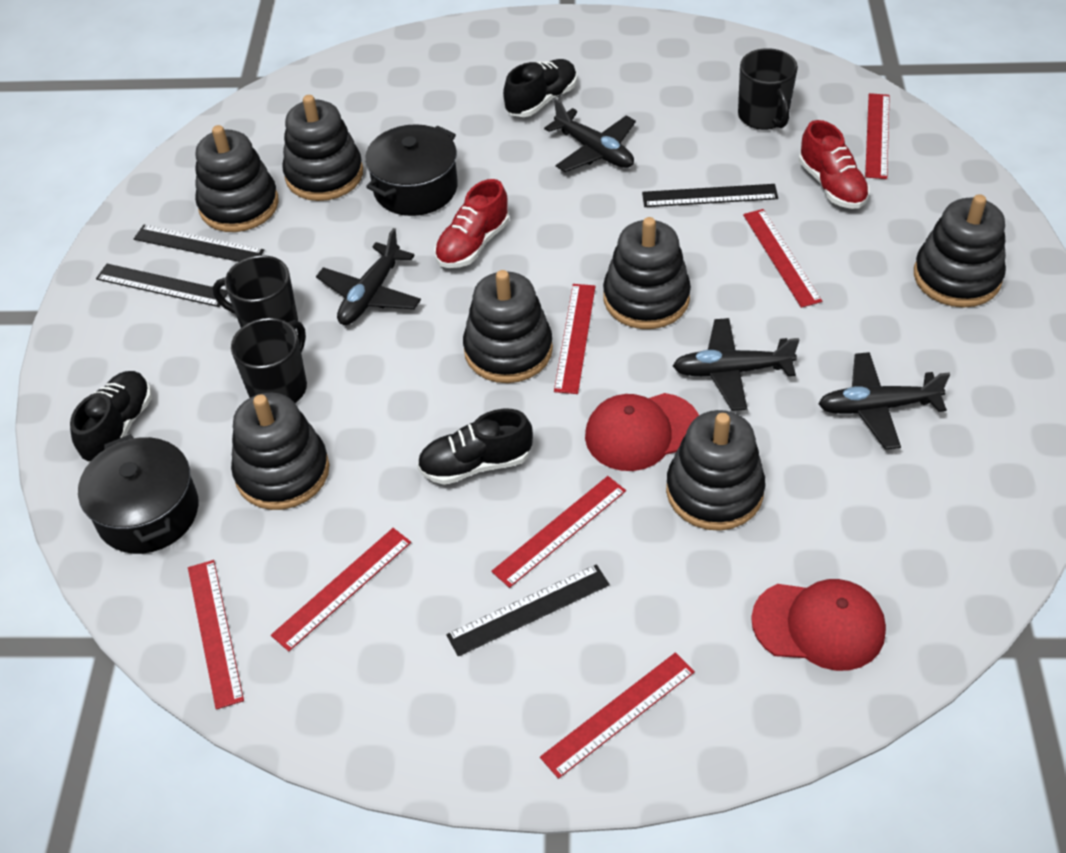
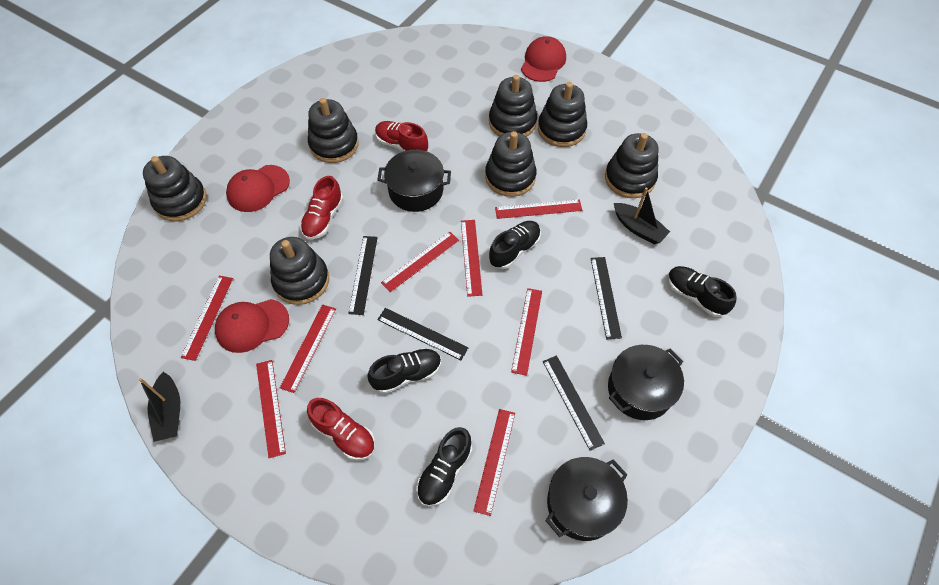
black boat: 0 -> 2
black mug: 3 -> 0
black plane: 4 -> 0
black pot: 2 -> 3
black shoe: 3 -> 4
red cap: 2 -> 3
red ruler: 7 -> 8
red shoe: 2 -> 3

